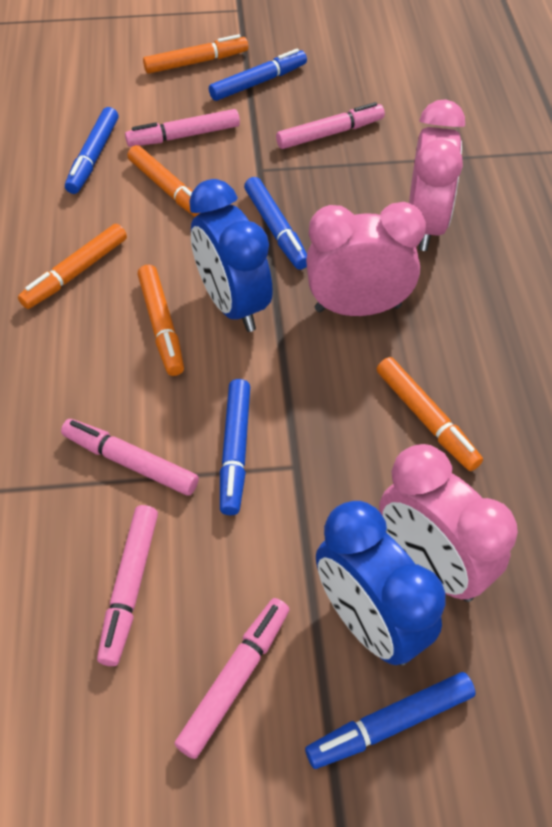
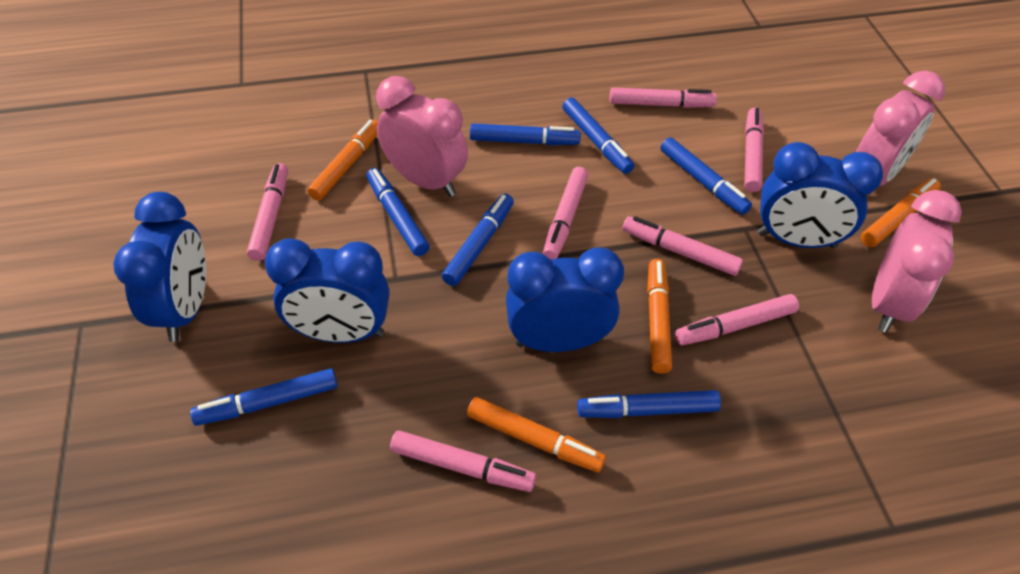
blue clock: 2 -> 4
blue marker: 5 -> 7
orange marker: 5 -> 4
pink marker: 5 -> 7

